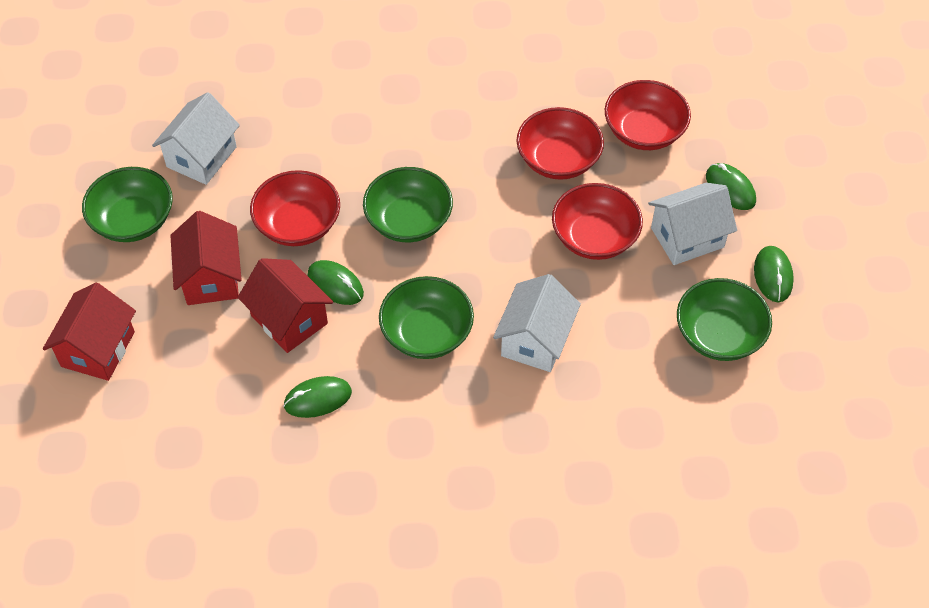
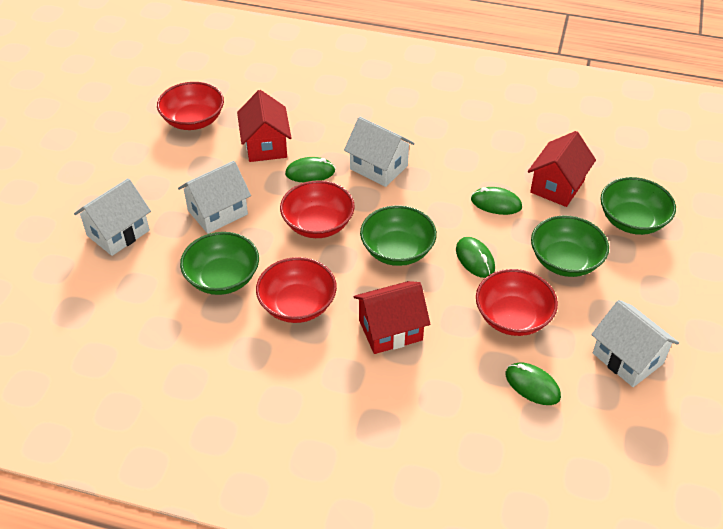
white house: 3 -> 4

